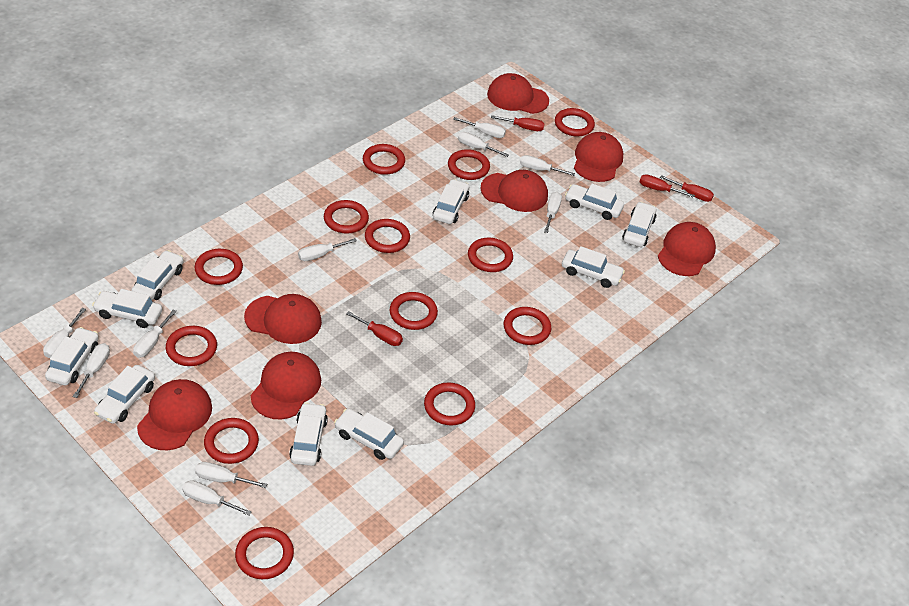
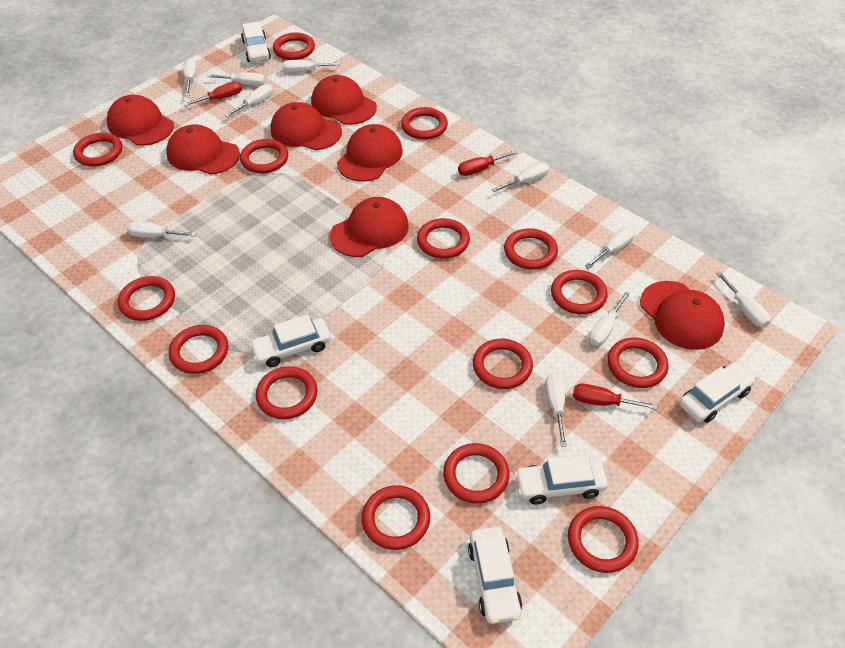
red ring: 13 -> 15
red screwdriver: 4 -> 3
white car: 10 -> 5

